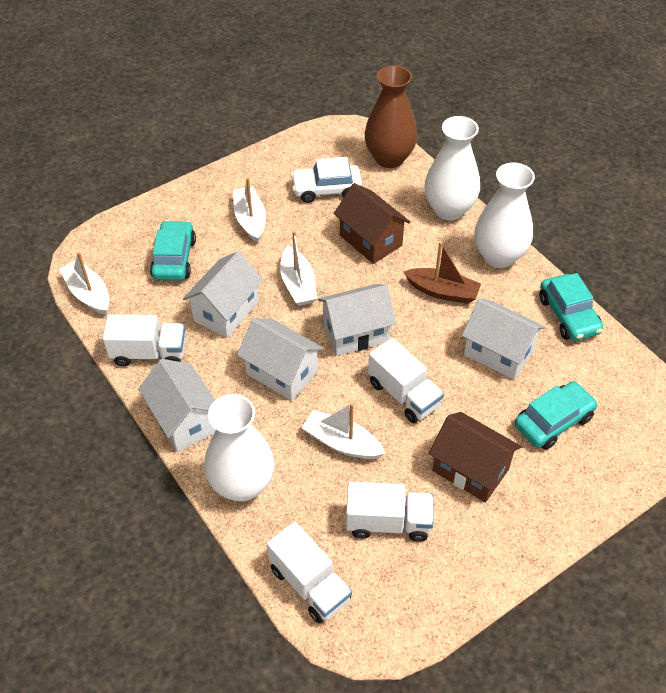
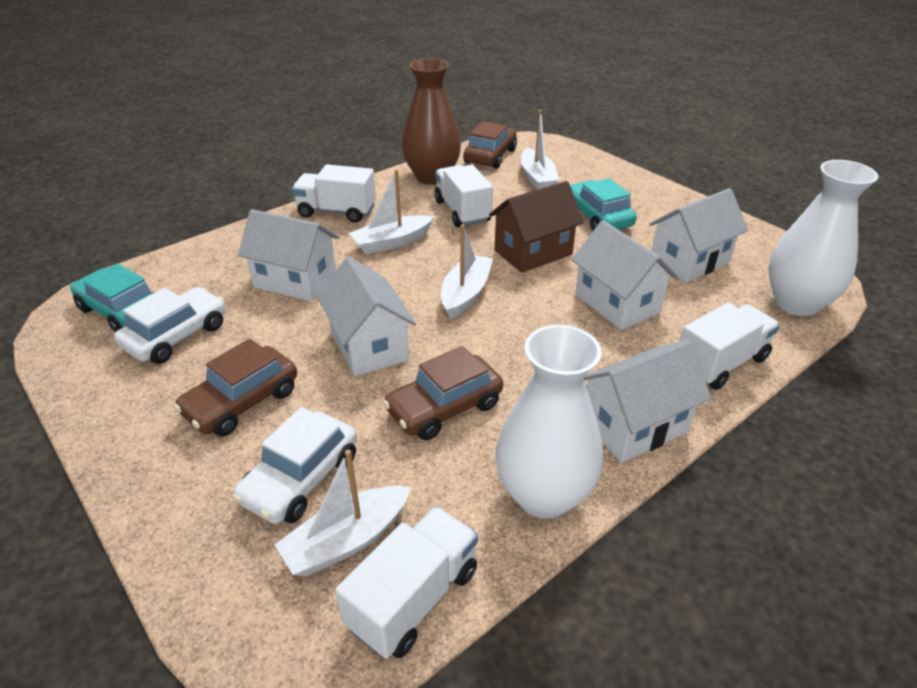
brown boat: 1 -> 0
brown car: 0 -> 3
brown house: 2 -> 1
turquoise car: 3 -> 2
white car: 1 -> 2
white vase: 3 -> 2

